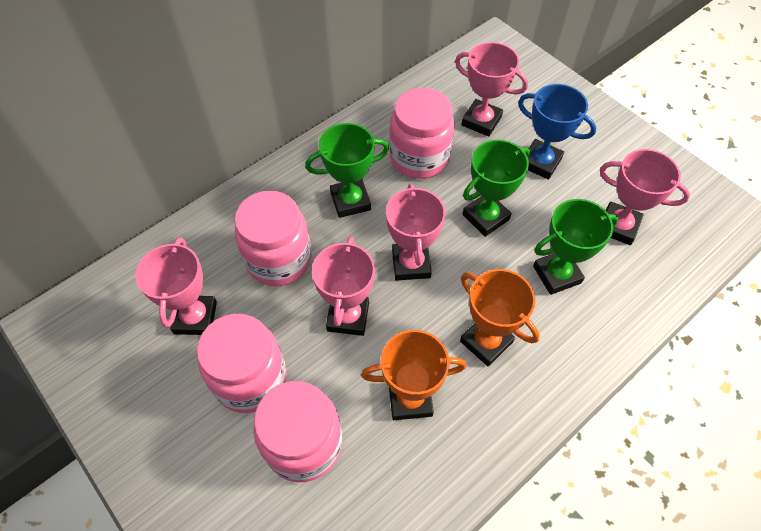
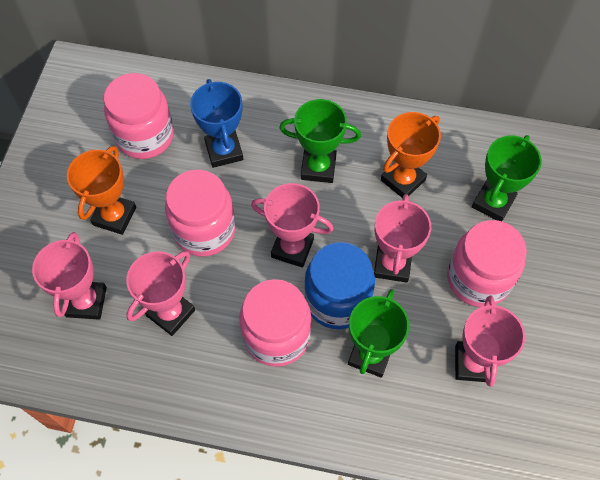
blue jar: 0 -> 1

